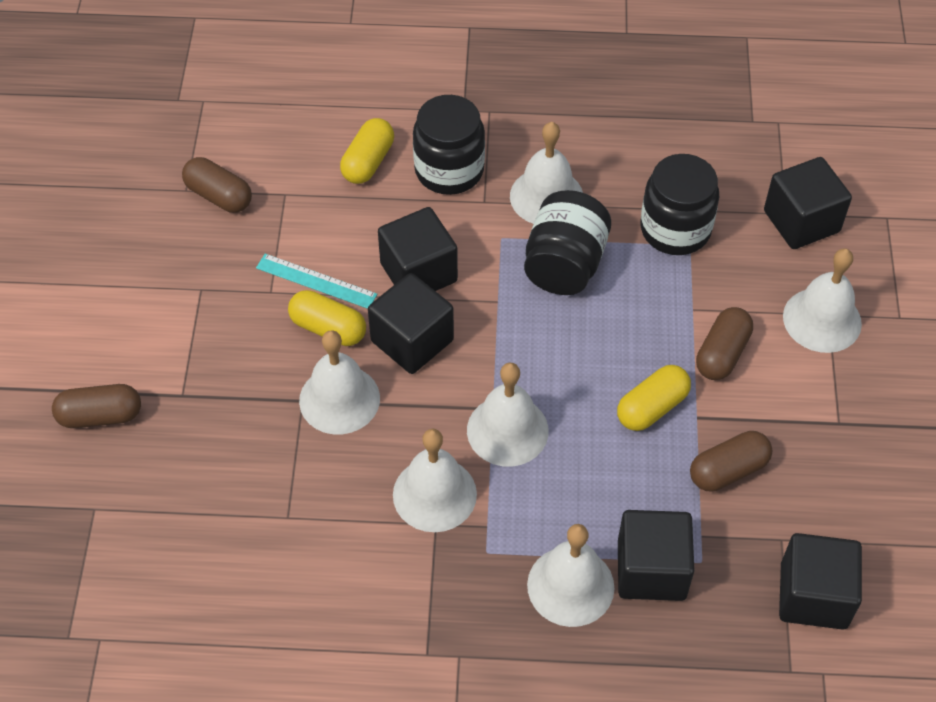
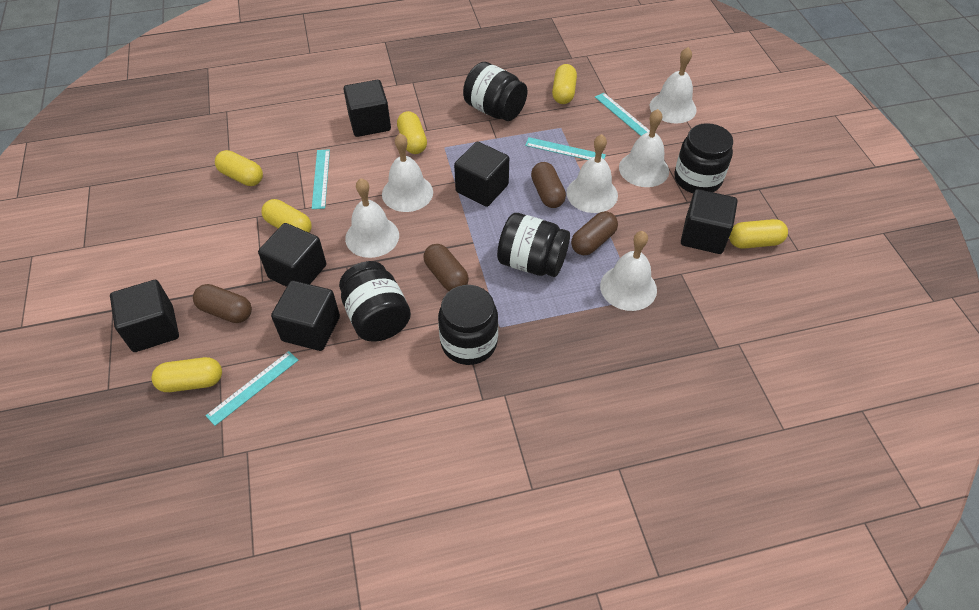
black cube: 5 -> 6
black jar: 3 -> 5
turquoise ruler: 1 -> 4
yellow capsule: 3 -> 6

